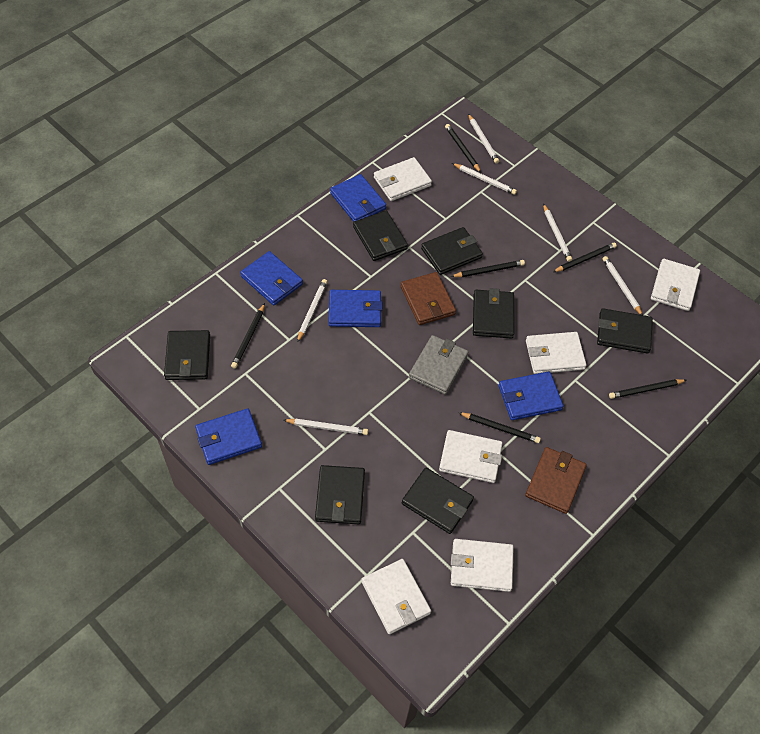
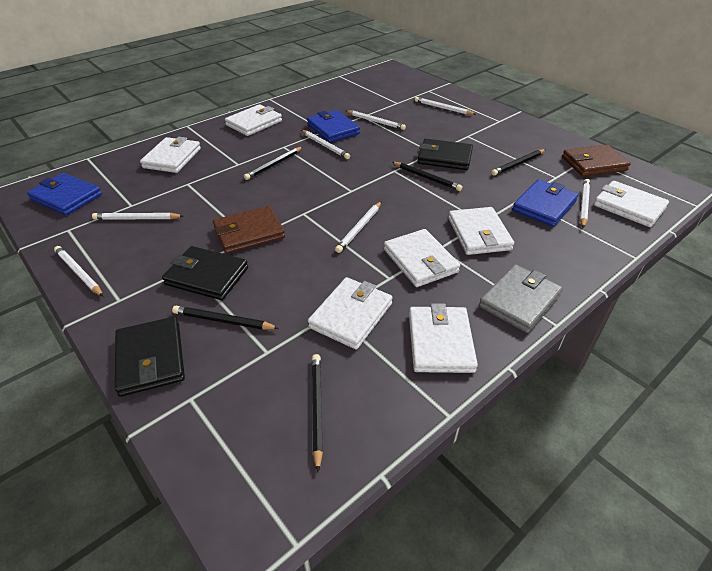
black pencil: 6 -> 5
black wallet: 7 -> 3
blue wallet: 5 -> 3
white pencil: 6 -> 7
white wallet: 6 -> 7

